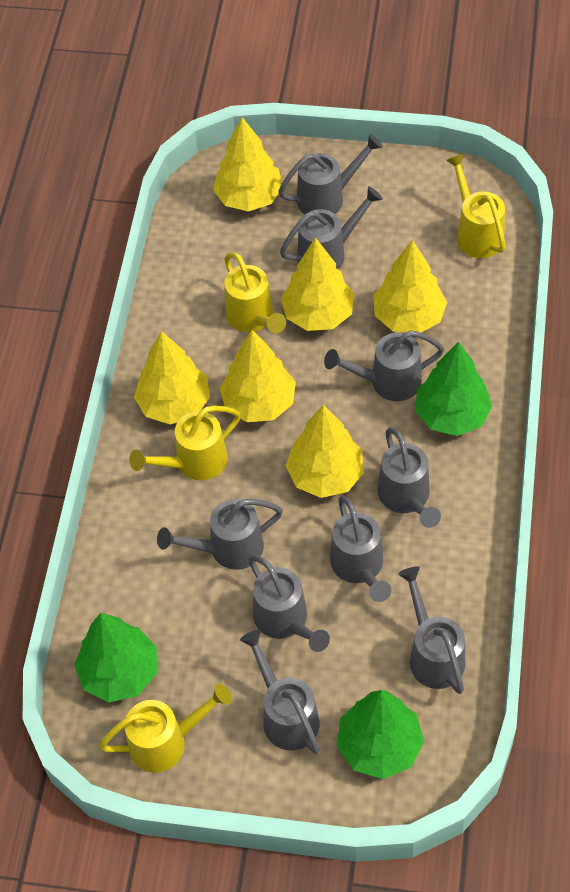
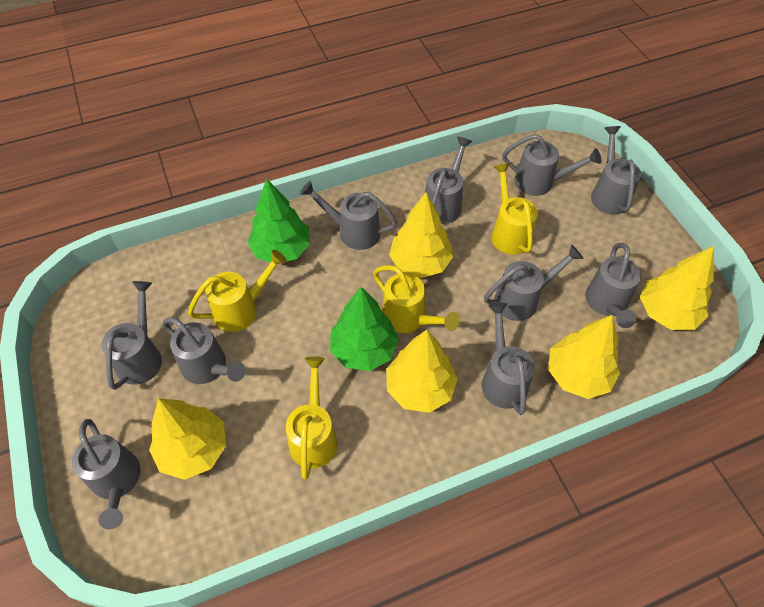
green tree: 3 -> 2
grey watering can: 9 -> 10
yellow tree: 6 -> 5

